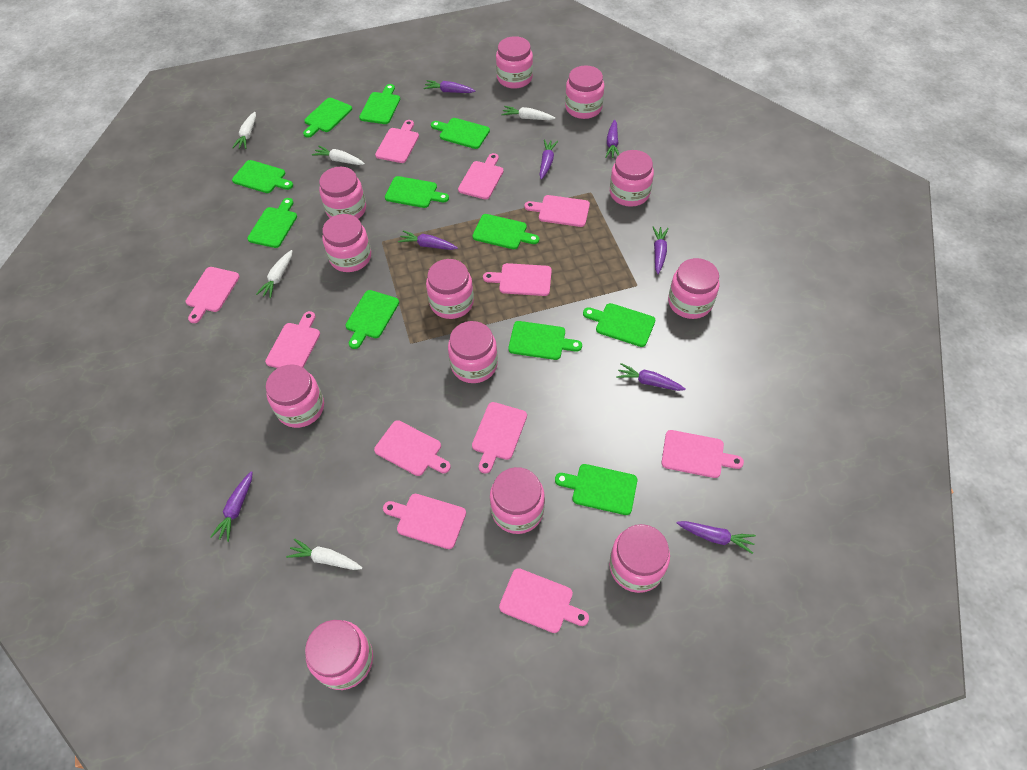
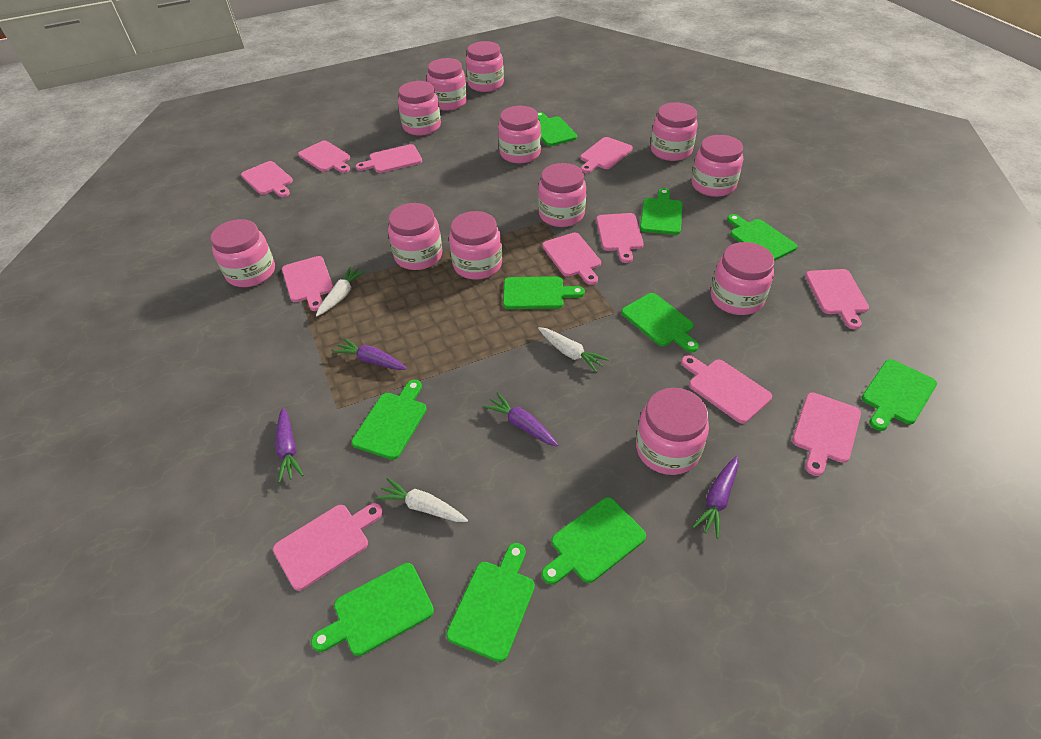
green cutting board: 11 -> 10
purple carrot: 8 -> 4
white carrot: 5 -> 3

